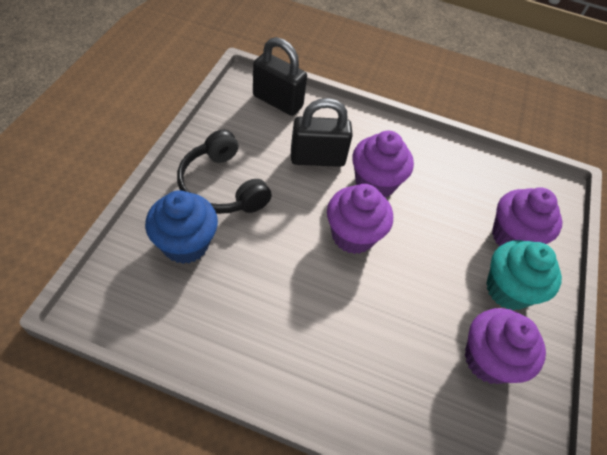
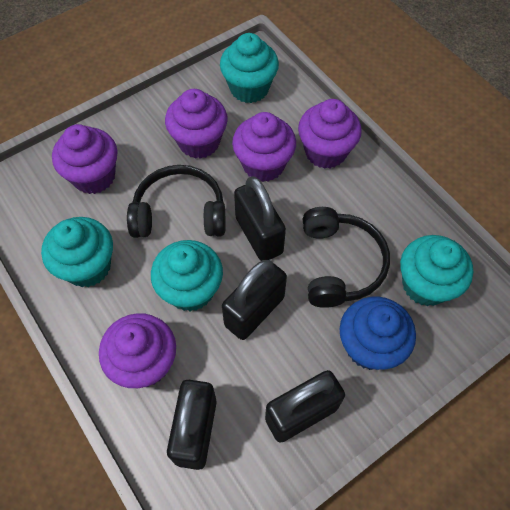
black headphones: 1 -> 2
black padlock: 2 -> 4
purple cupcake: 4 -> 5
turquoise cupcake: 1 -> 4

